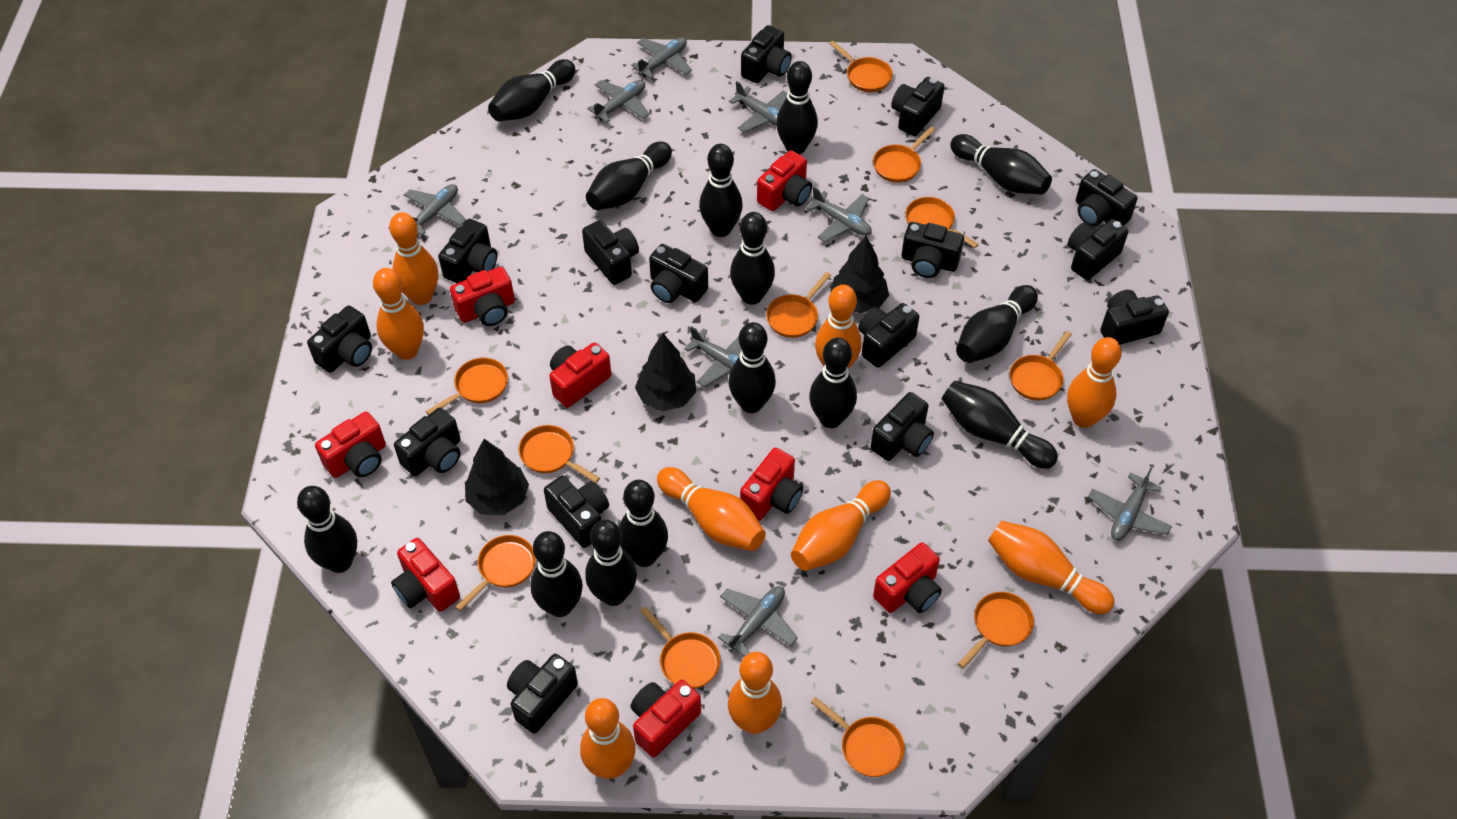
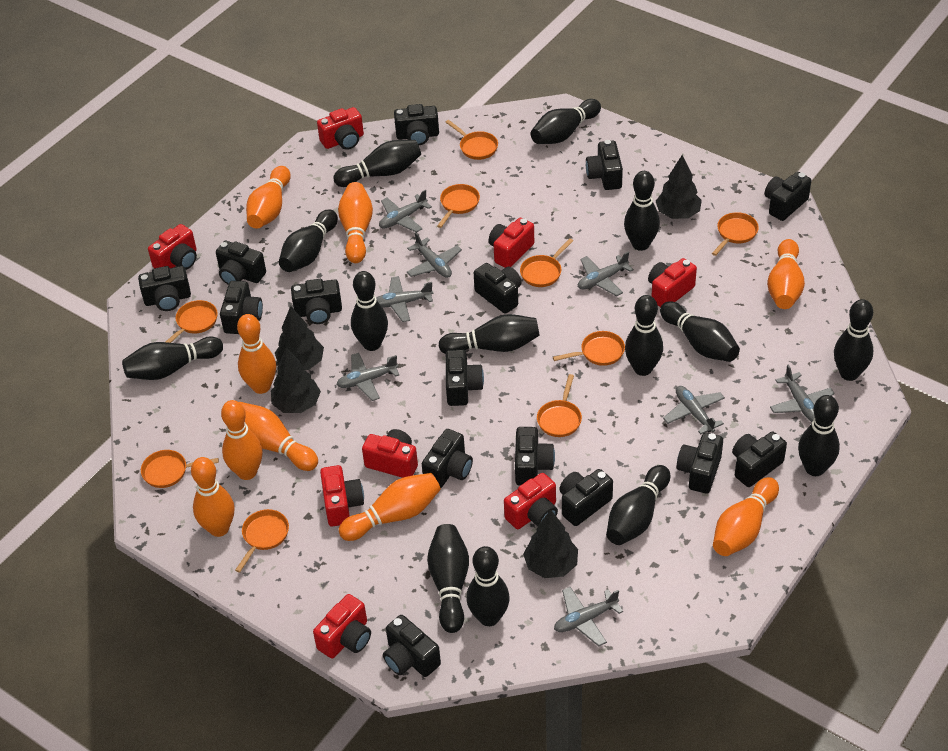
black tree: 3 -> 4
orange pan: 11 -> 9

